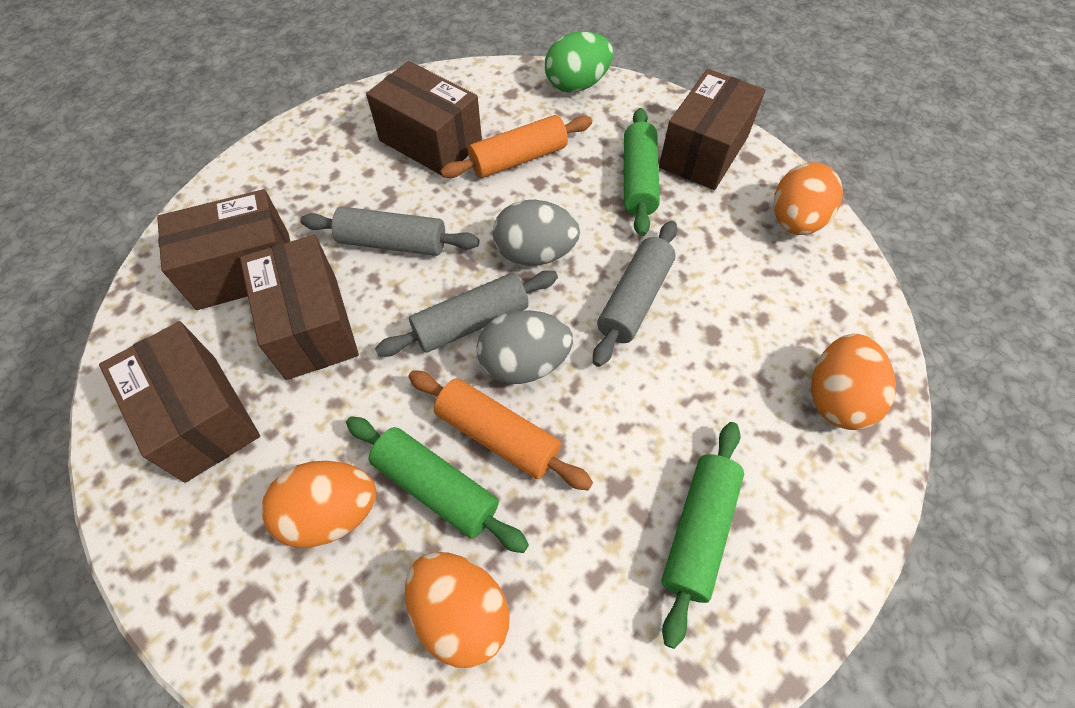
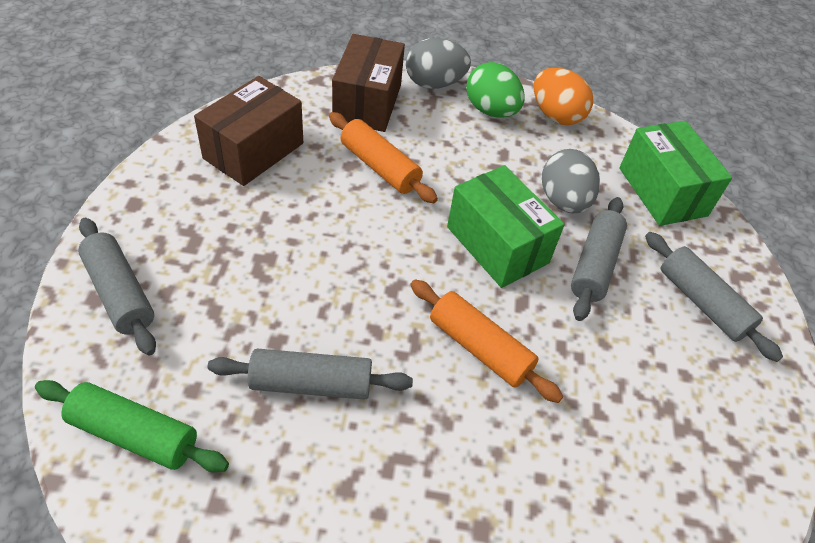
brown box: 5 -> 2
green box: 0 -> 2
green rolling pin: 3 -> 1
grey rolling pin: 3 -> 4
orange egg: 4 -> 1

